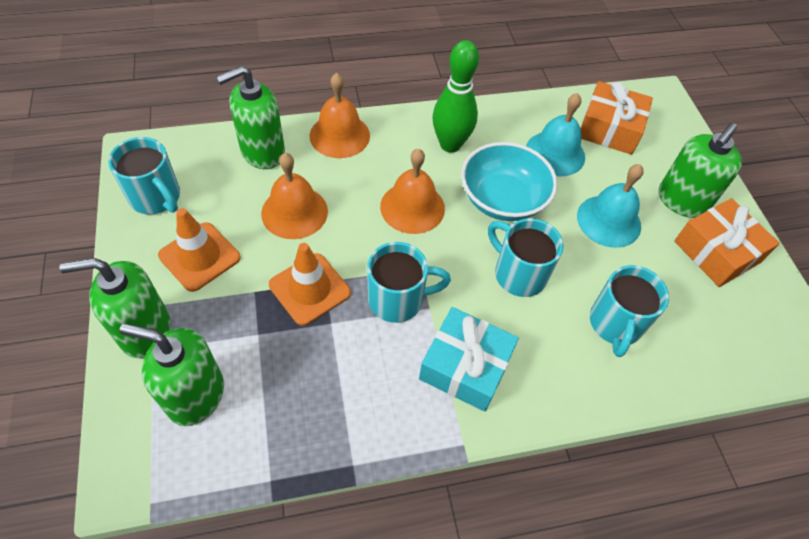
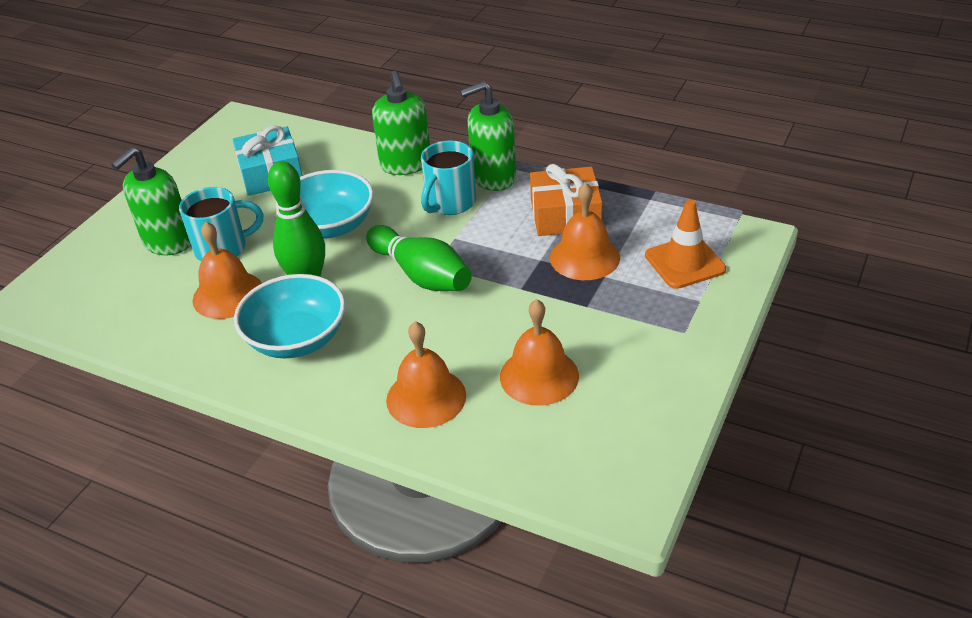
green bowling pin: 1 -> 2
green soap dispenser: 4 -> 3
orange bell: 3 -> 4
orange gift: 2 -> 1
orange traffic cone: 2 -> 1
turquoise bell: 2 -> 0
turquoise bowl: 1 -> 2
turquoise mug: 4 -> 2

